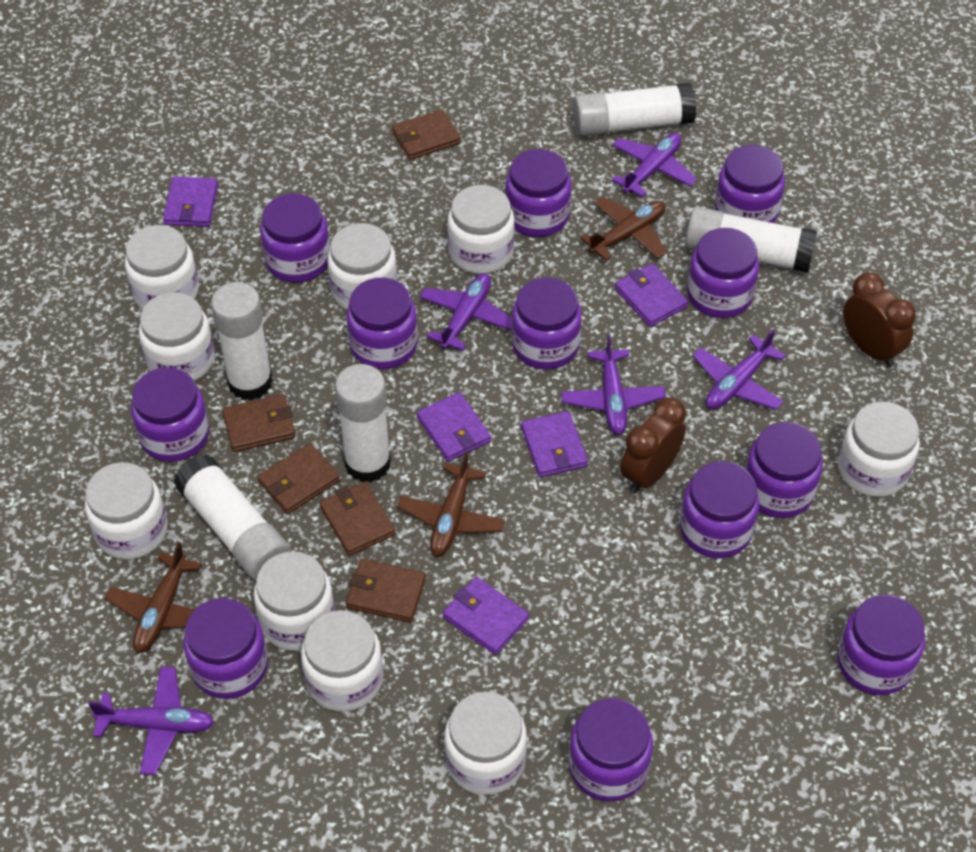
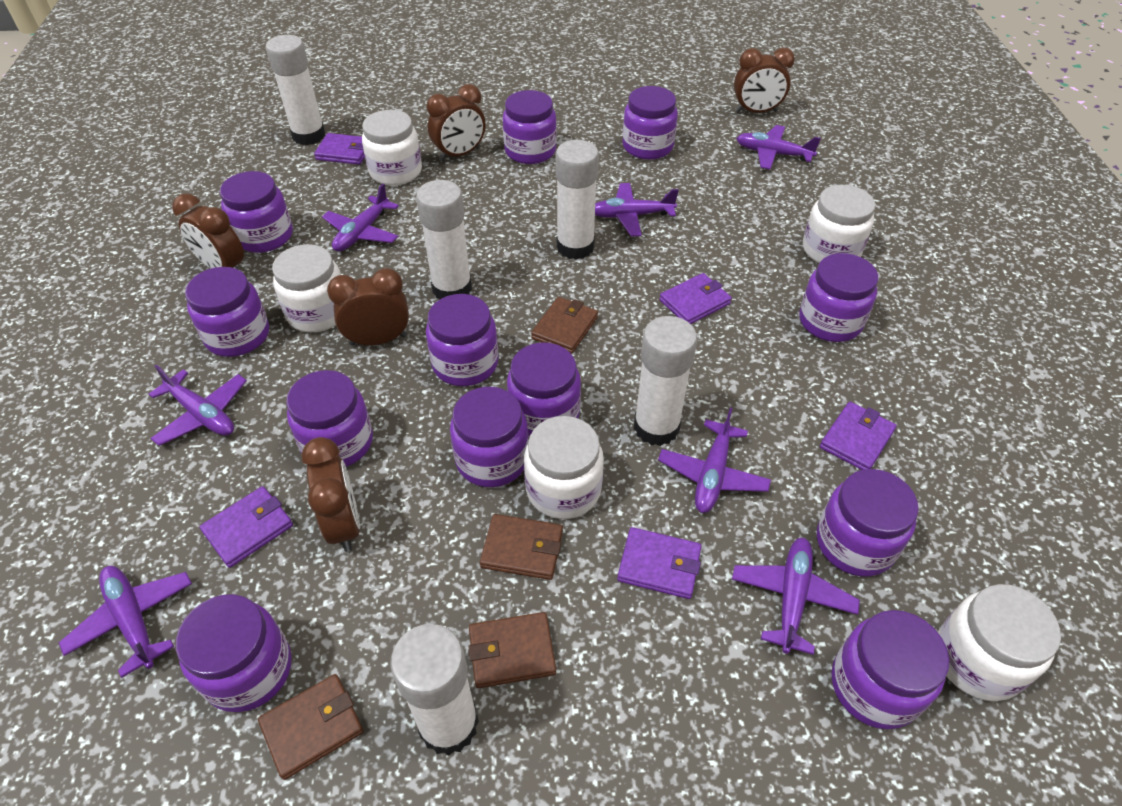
brown clock: 2 -> 5
brown plane: 3 -> 0
brown wallet: 5 -> 4
purple plane: 5 -> 7
white jar: 9 -> 5

